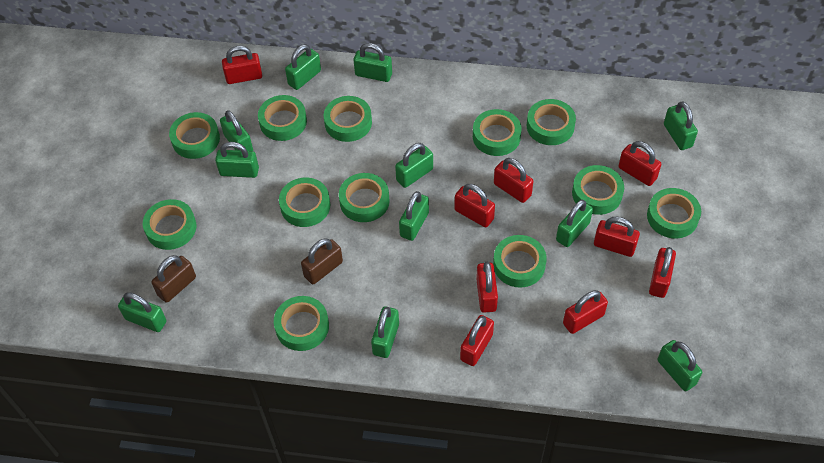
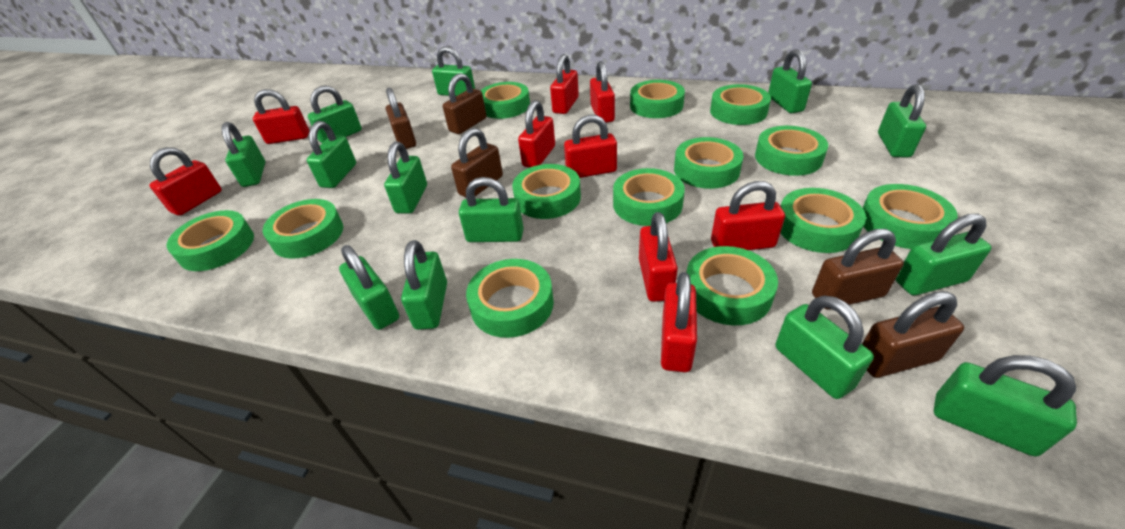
brown padlock: 2 -> 5
green padlock: 11 -> 13
green tape: 12 -> 13

